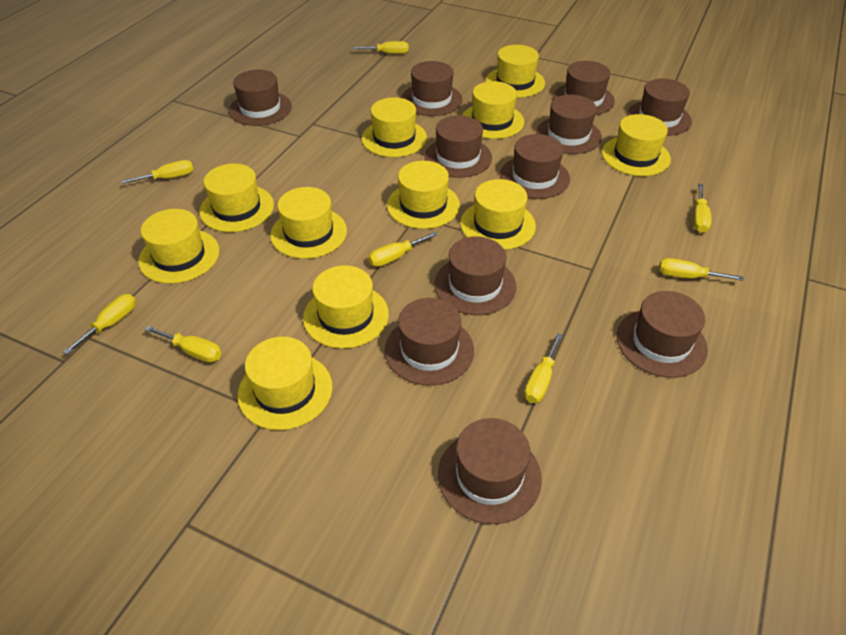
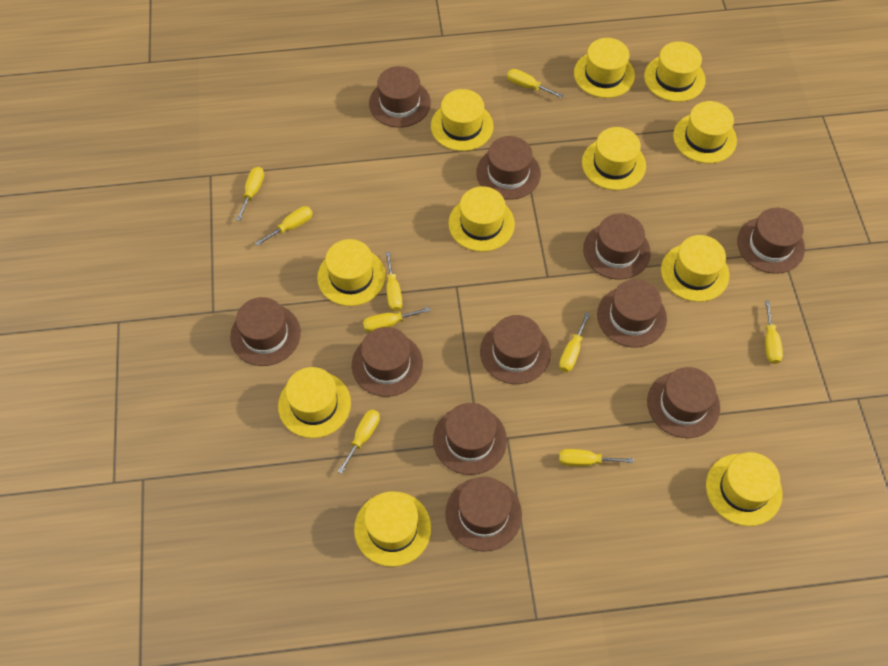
yellow screwdriver: 8 -> 9

